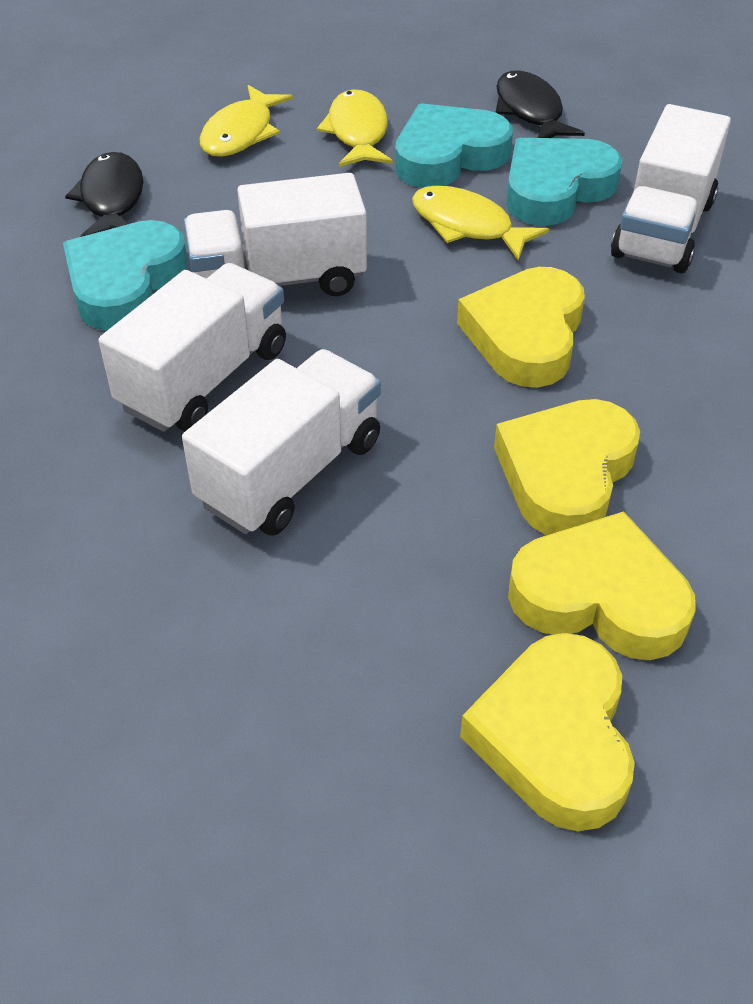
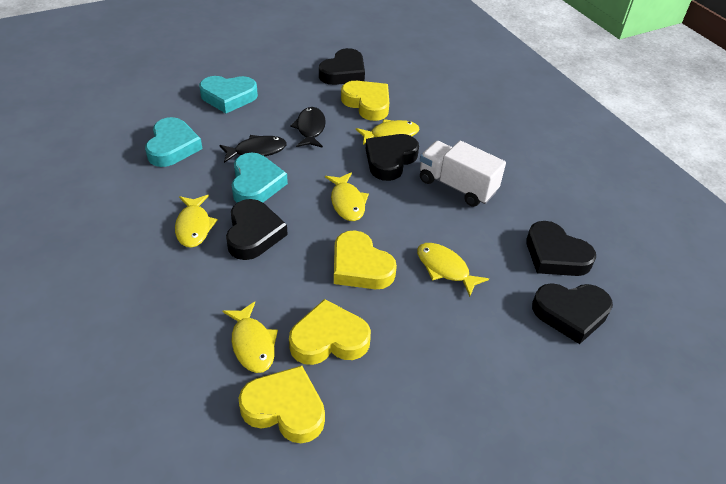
black heart: 0 -> 5
white truck: 4 -> 1
yellow fish: 3 -> 5

